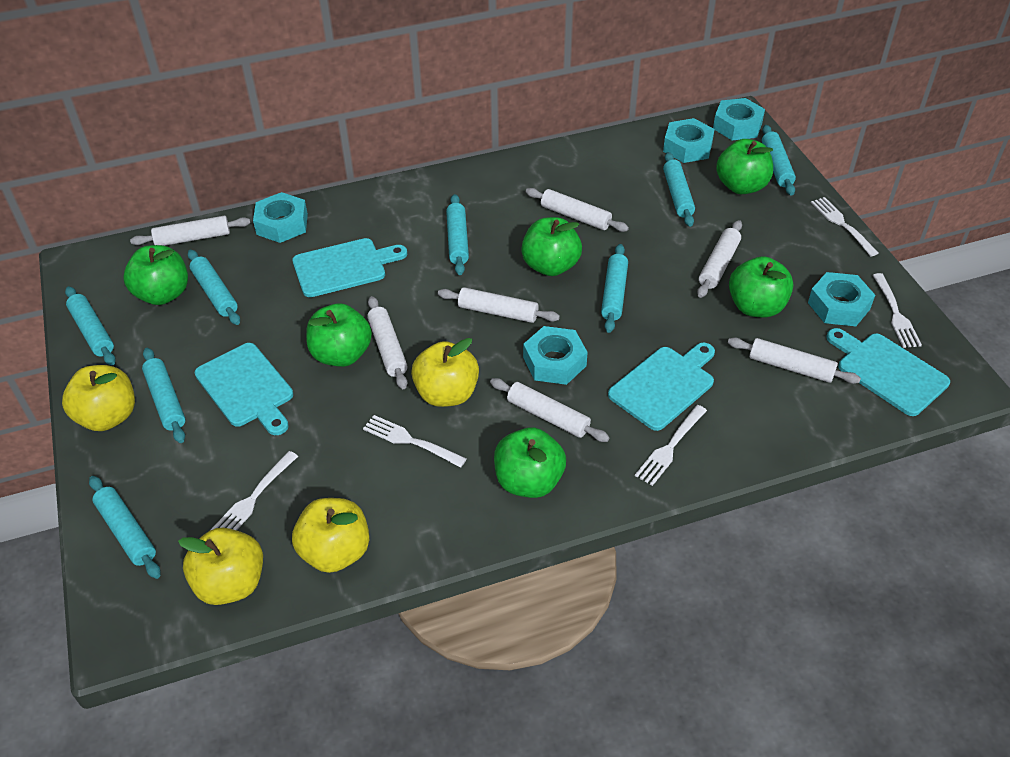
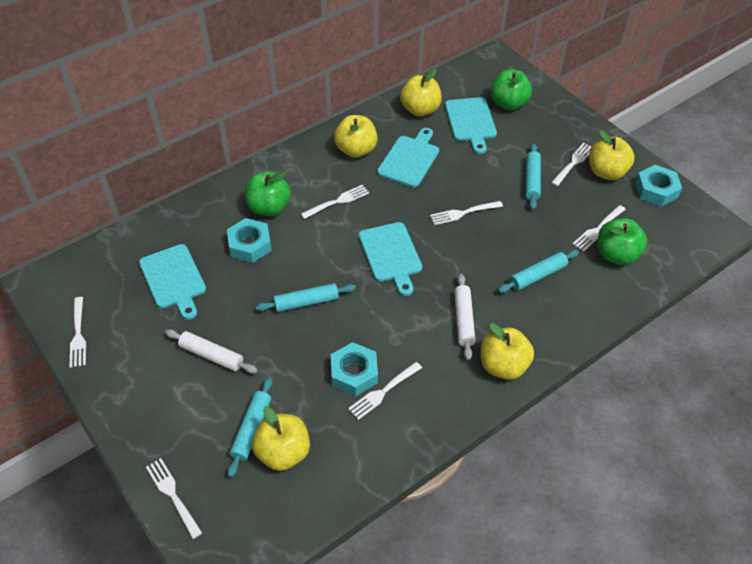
green apple: 6 -> 3
turquoise nut: 5 -> 3
turquoise rolling pin: 8 -> 4
white fork: 5 -> 7
white rolling pin: 7 -> 2
yellow apple: 4 -> 5

